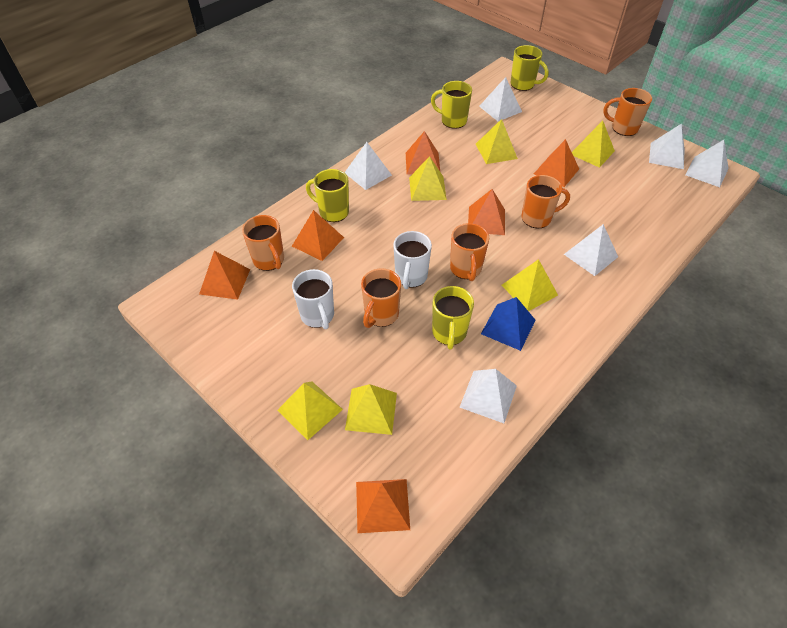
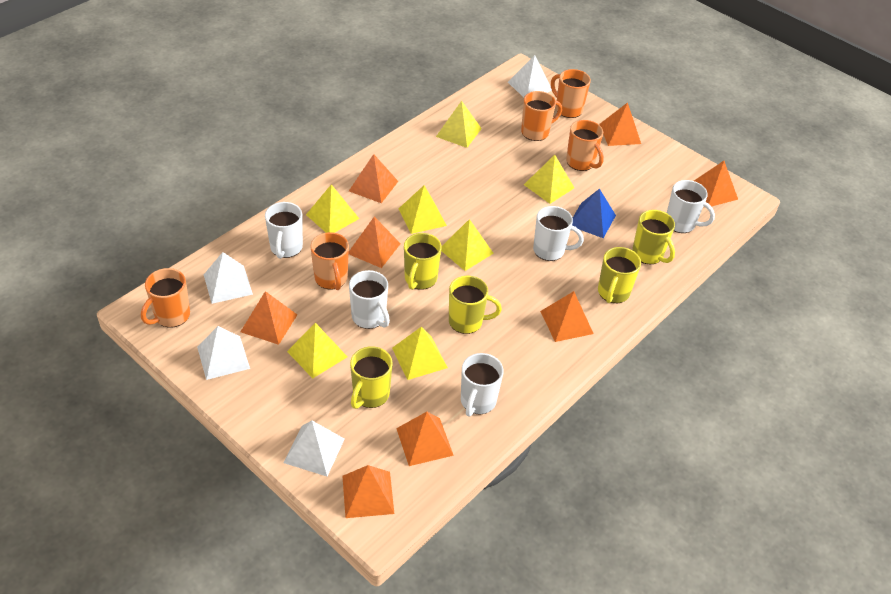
orange pyramid: 6 -> 8
white mug: 2 -> 5
white pyramid: 6 -> 4
yellow mug: 4 -> 5
yellow pyramid: 6 -> 7

